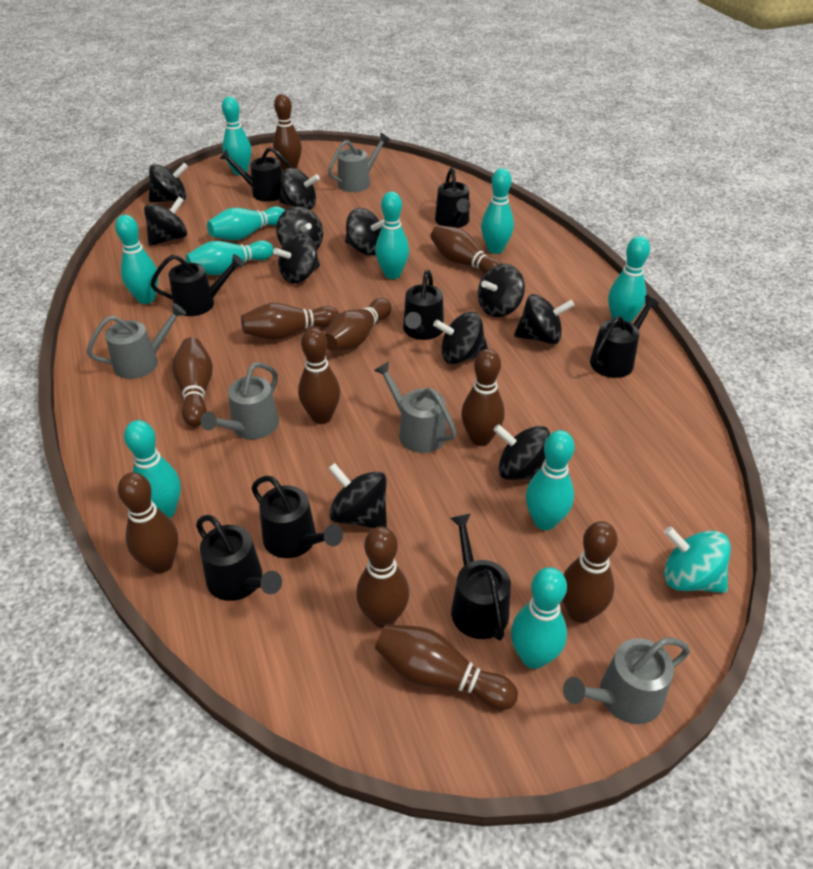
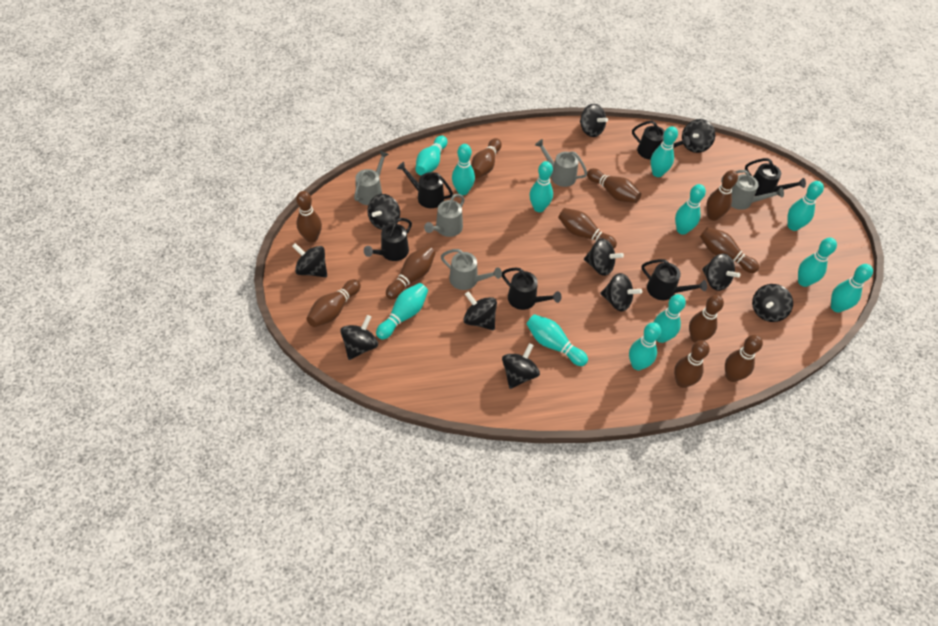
black watering can: 8 -> 6
turquoise bowling pin: 10 -> 12
turquoise spinning top: 1 -> 0

